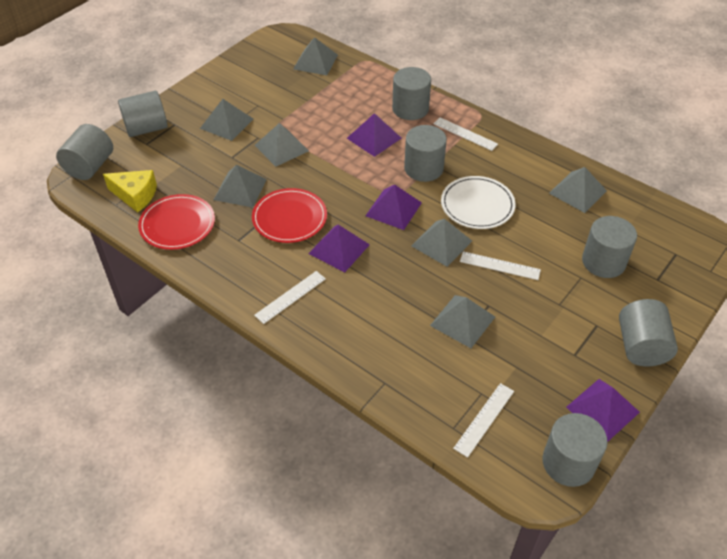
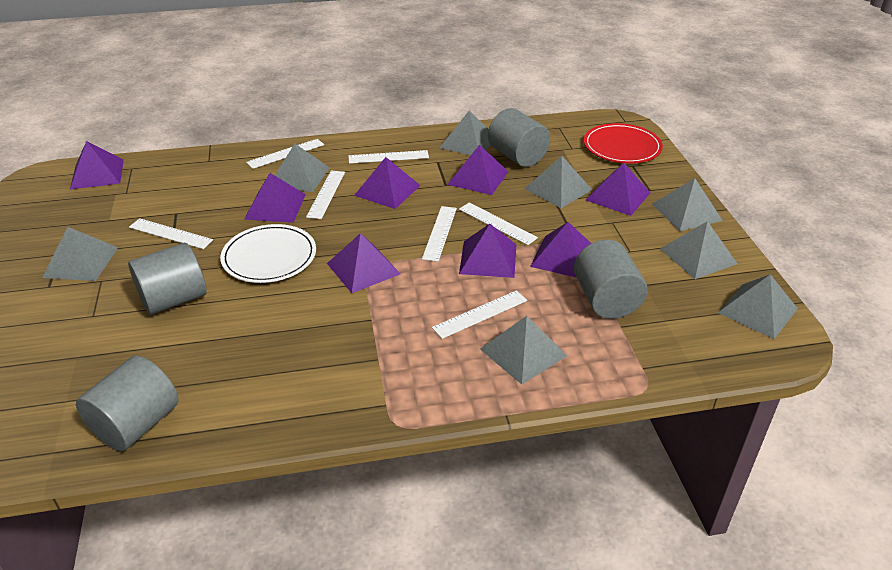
grey cylinder: 7 -> 4
grey pyramid: 7 -> 8
purple pyramid: 4 -> 8
red plate: 2 -> 1
white ruler: 4 -> 7
yellow cheese: 1 -> 0

